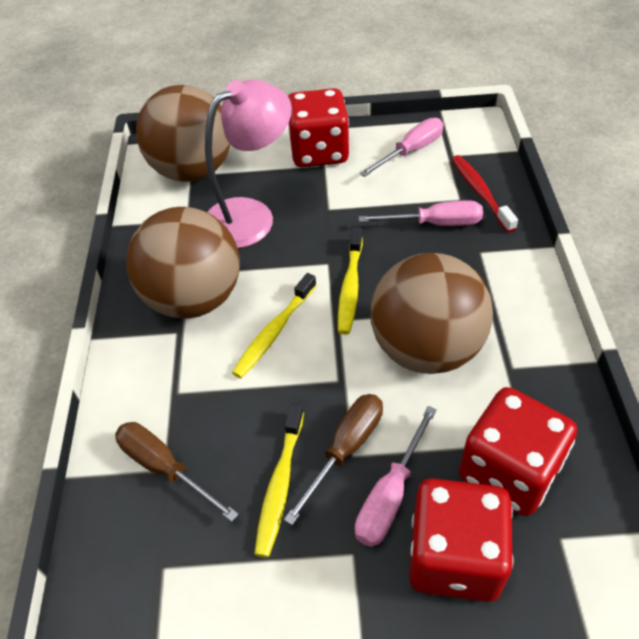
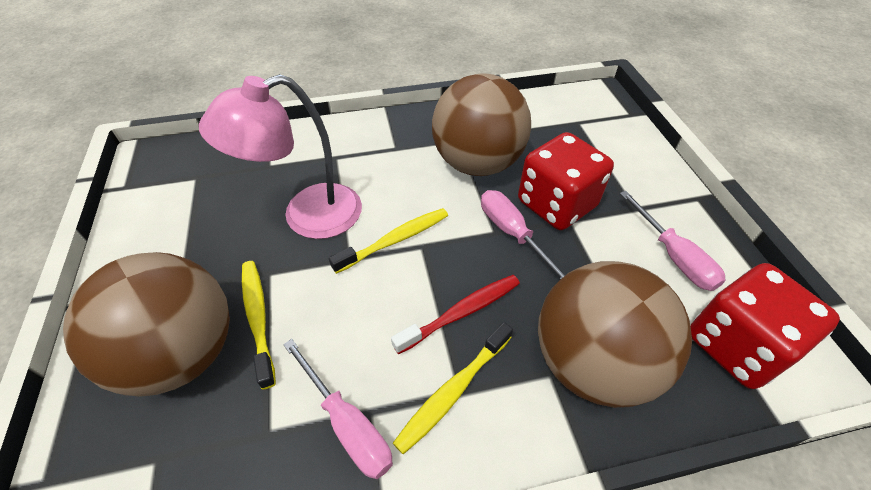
brown screwdriver: 2 -> 0
red dice: 3 -> 2

